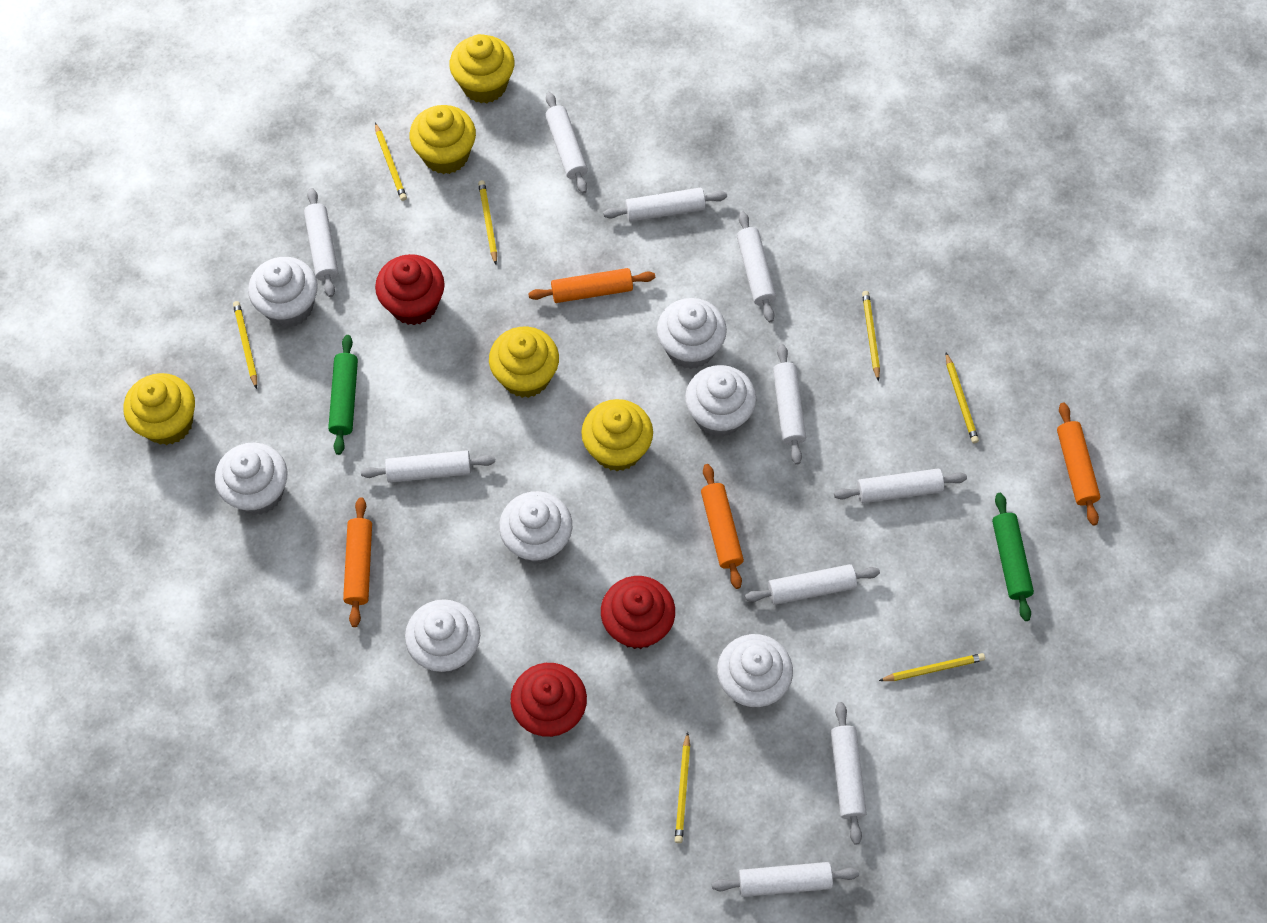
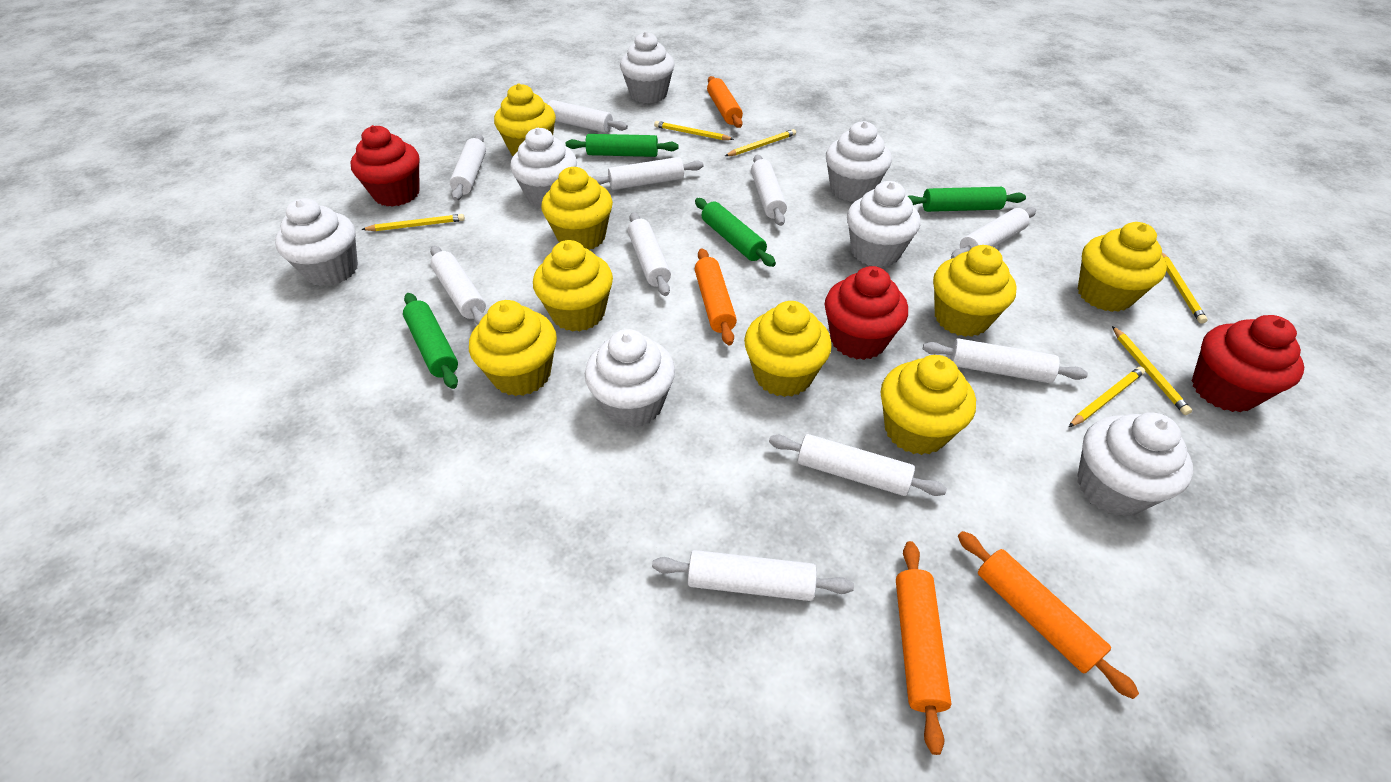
green rolling pin: 2 -> 4
yellow cupcake: 5 -> 8
yellow pencil: 7 -> 6

